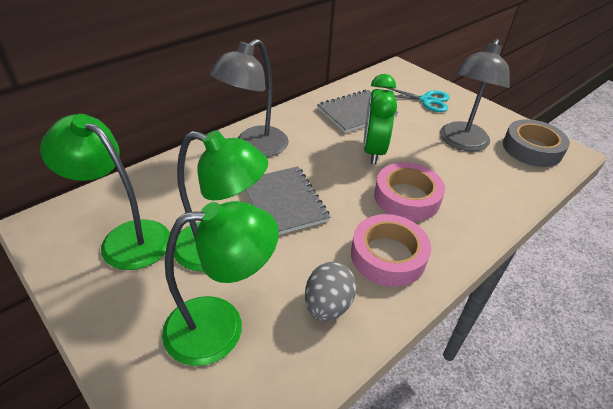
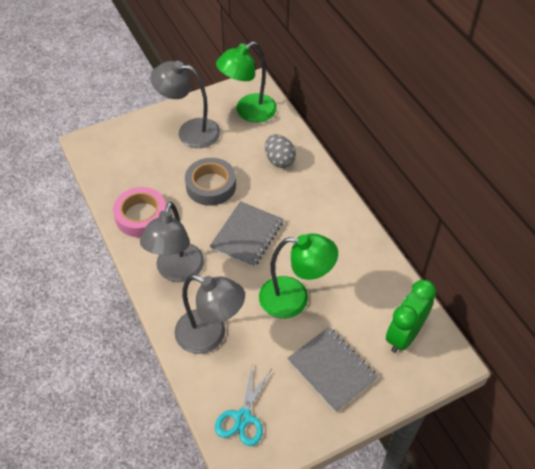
green lamp: 3 -> 2
grey lamp: 2 -> 3
pink tape: 2 -> 1

